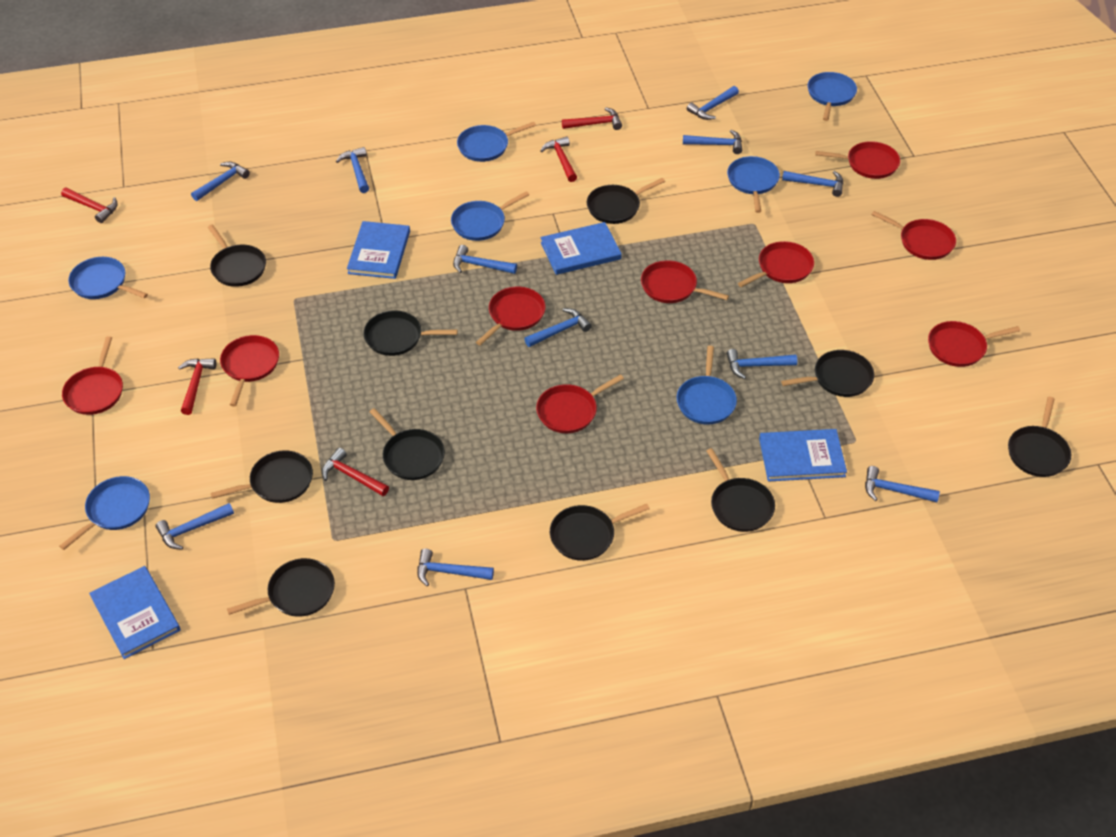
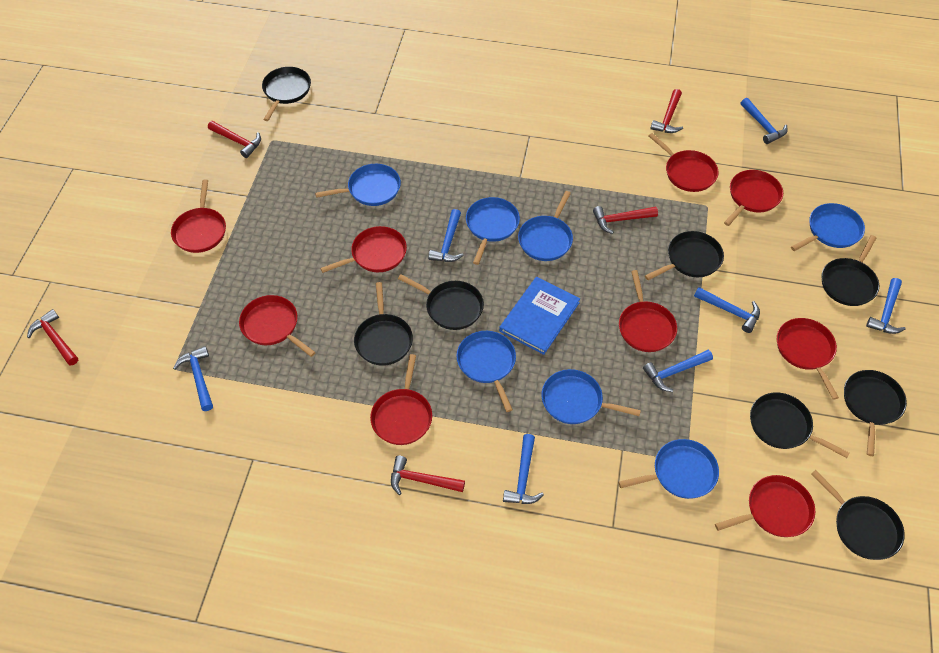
black pan: 10 -> 8
blue book: 4 -> 1
blue hammer: 11 -> 7

